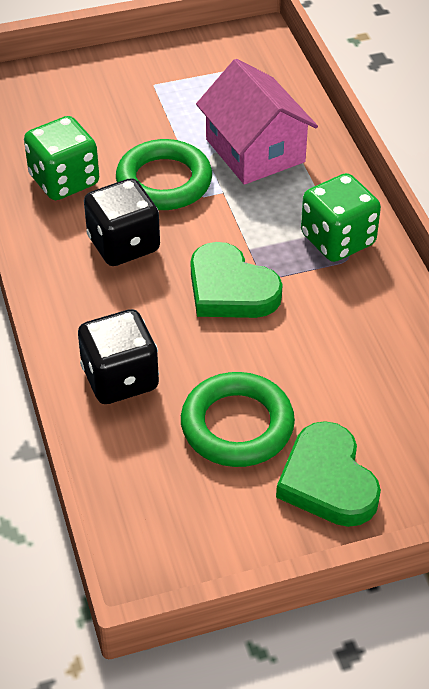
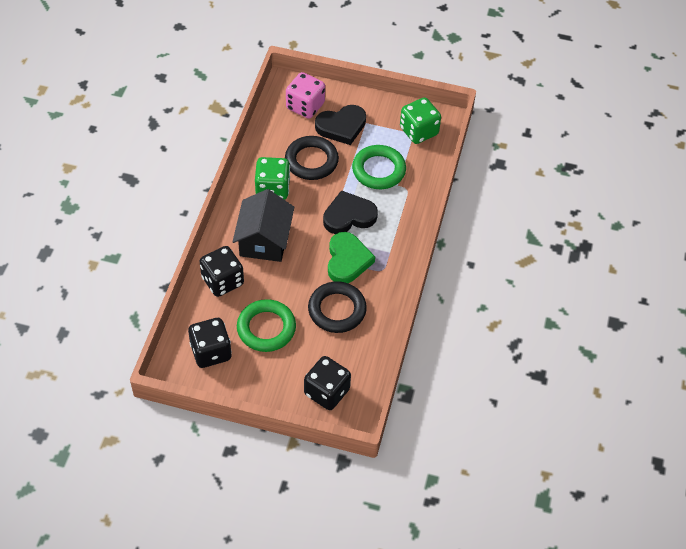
black dice: 2 -> 3
black heart: 0 -> 2
black house: 0 -> 1
black ring: 0 -> 2
green heart: 2 -> 1
pink dice: 0 -> 1
pink house: 1 -> 0

